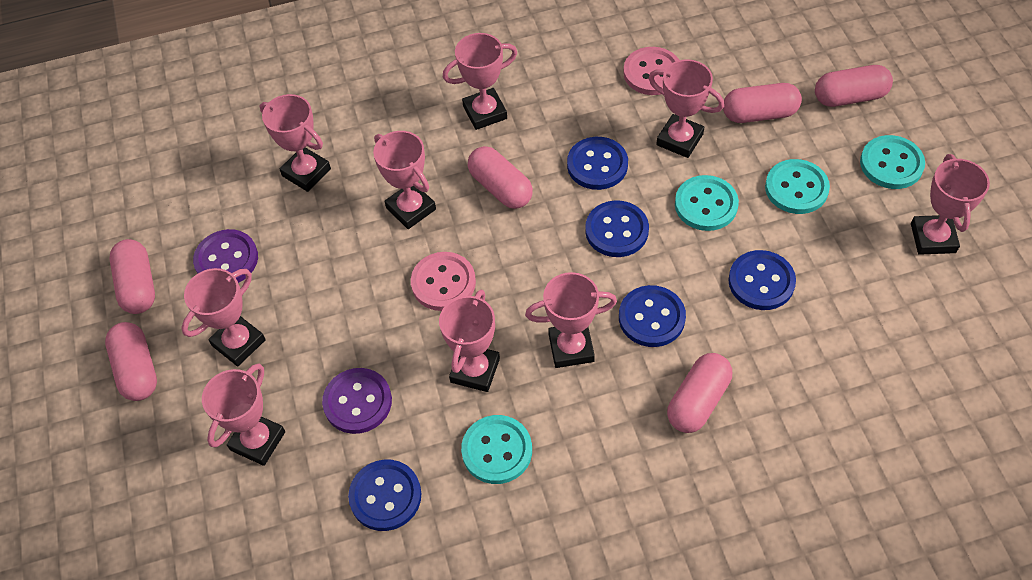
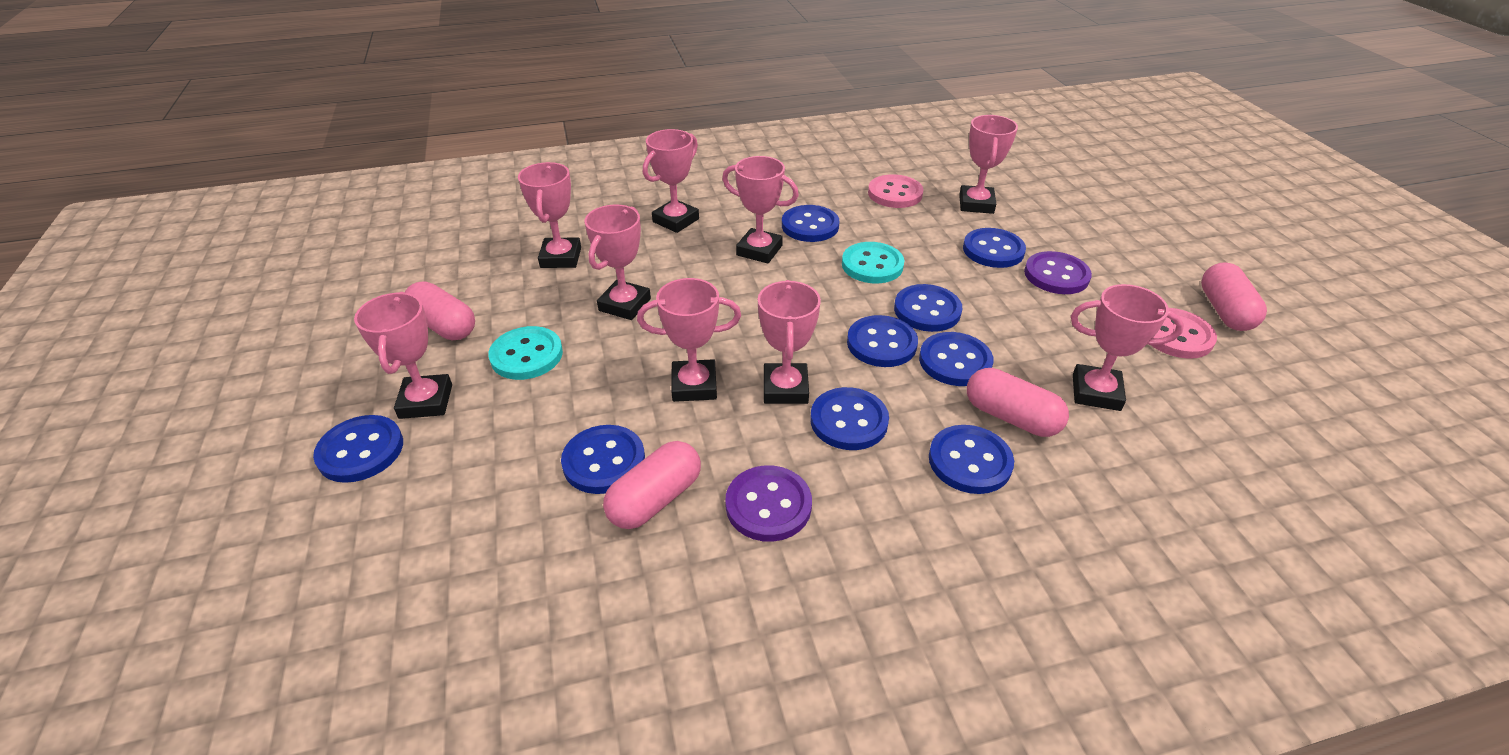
blue button: 5 -> 9
pink capsule: 6 -> 4
turquoise button: 4 -> 2

